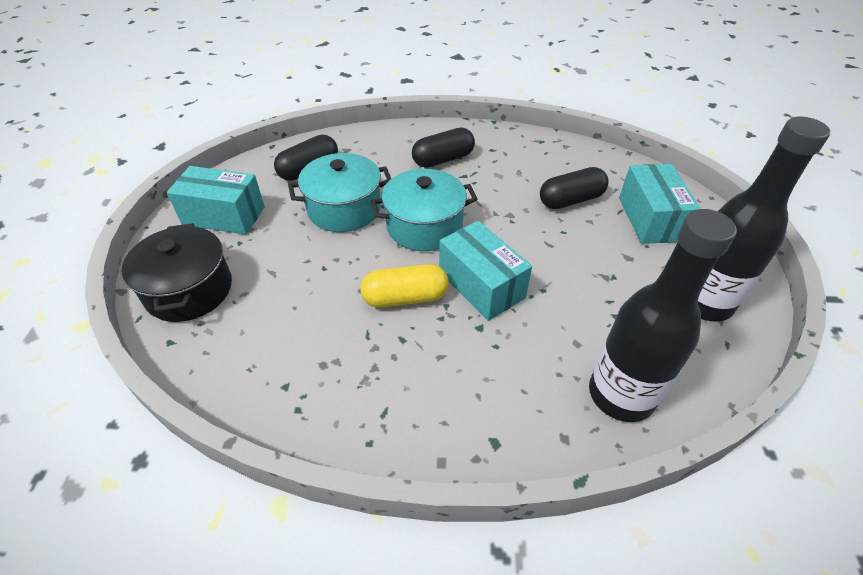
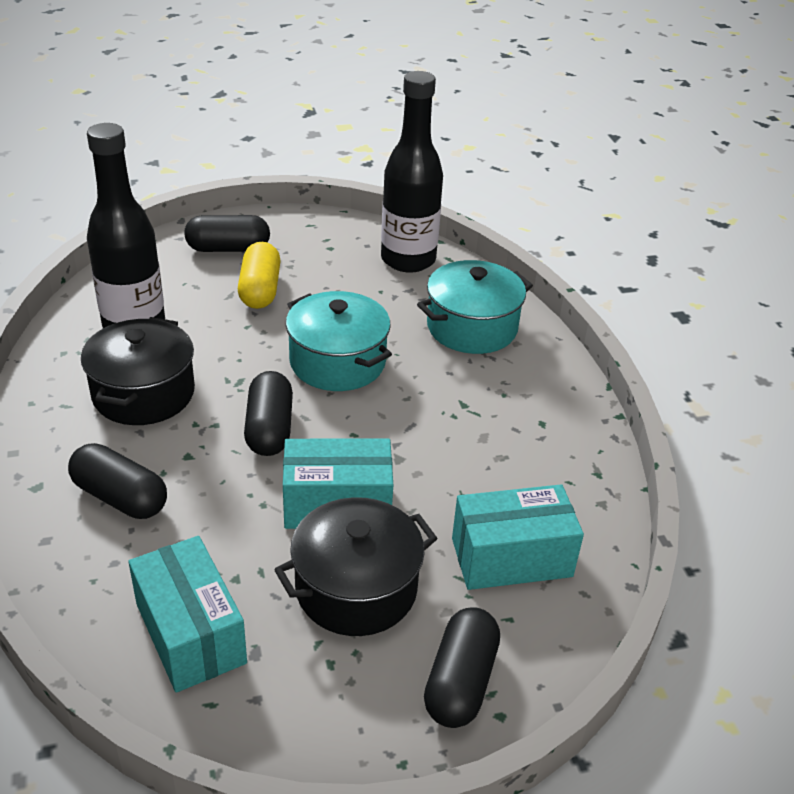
black capsule: 3 -> 4
black pot: 1 -> 2

